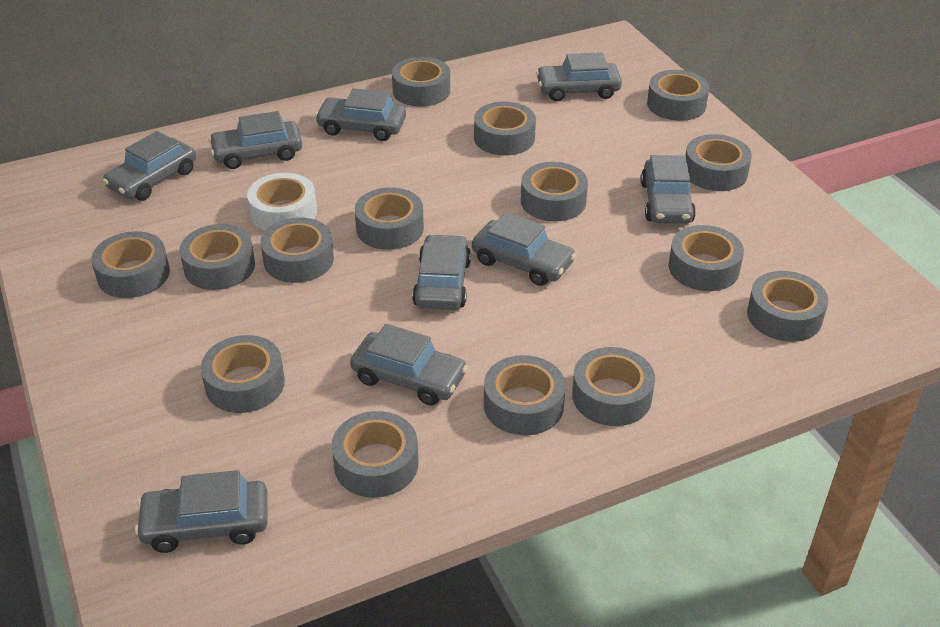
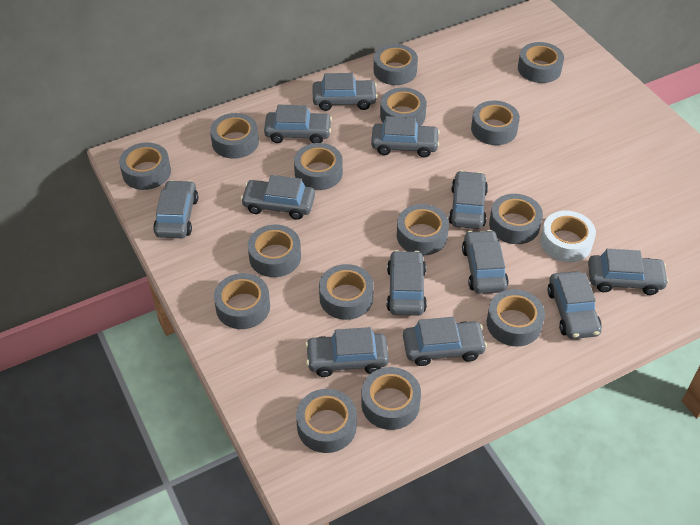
grey car: 9 -> 12

